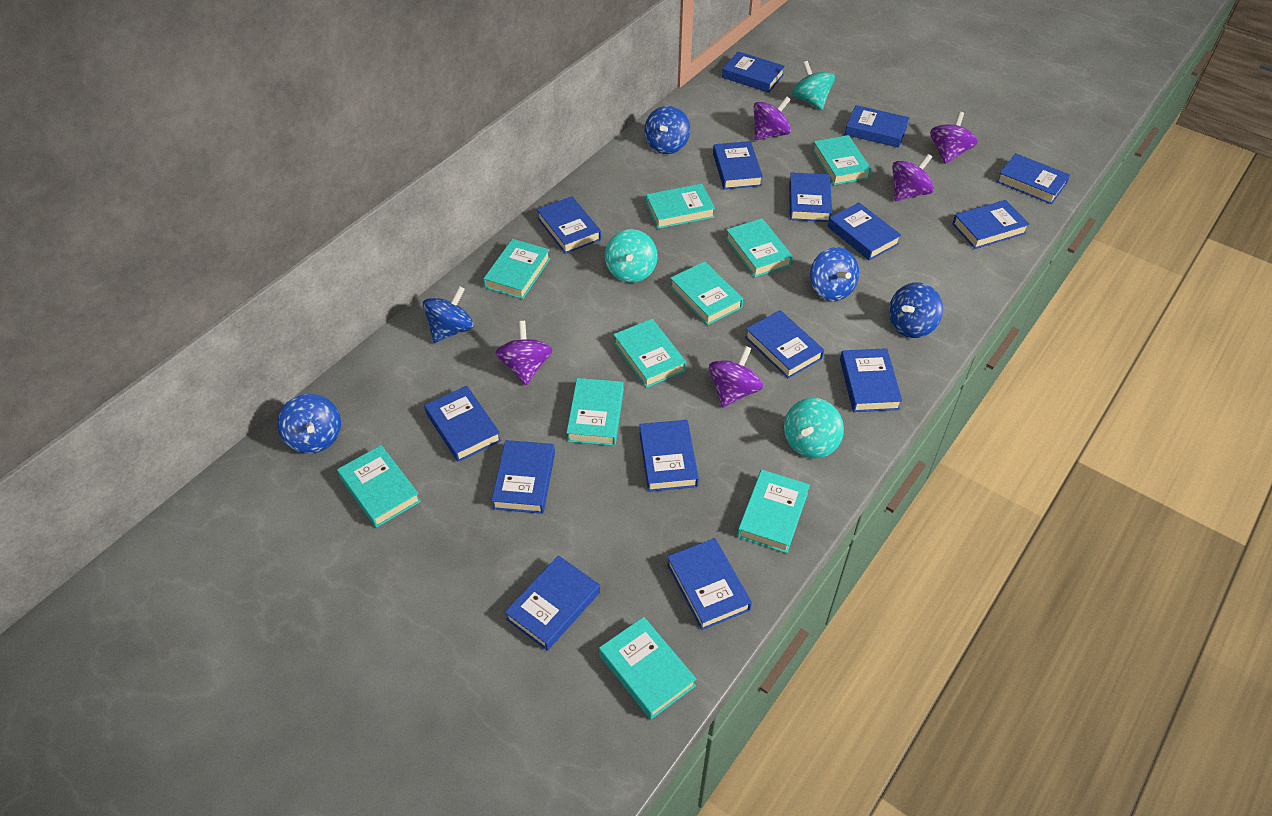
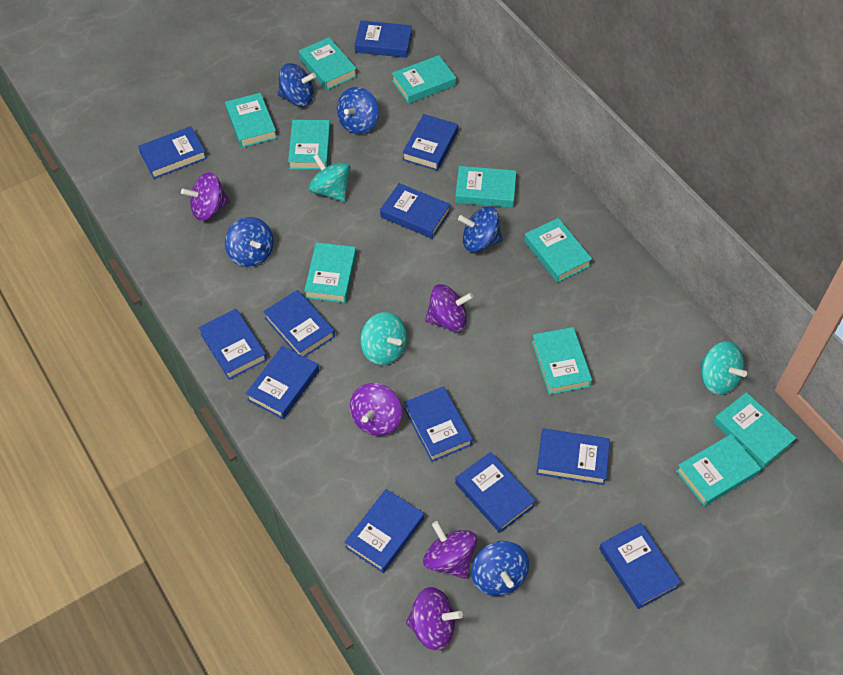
blue book: 15 -> 12

